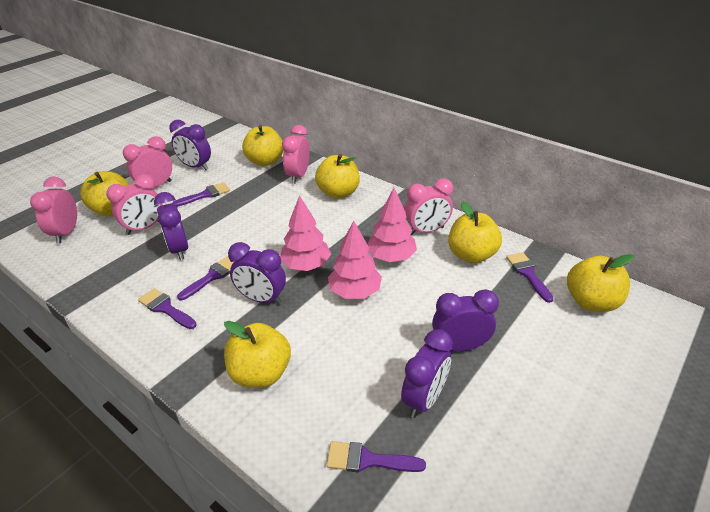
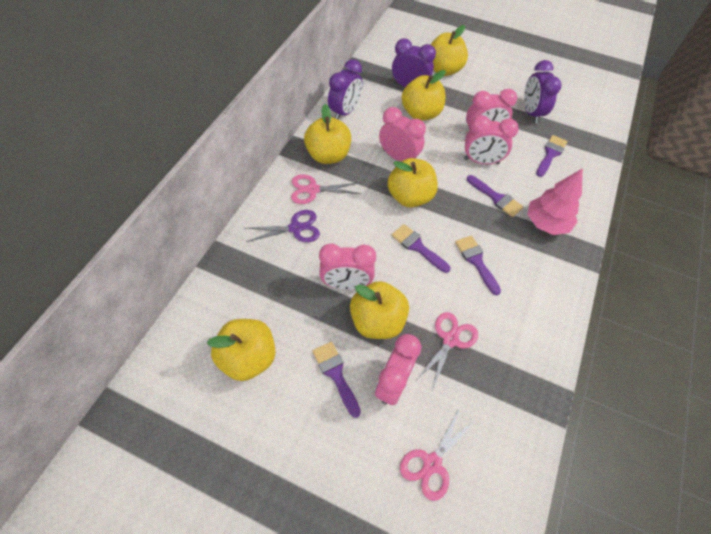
pink scissors: 0 -> 3
pink tree: 3 -> 1
purple clock: 5 -> 3
purple scissors: 0 -> 1

